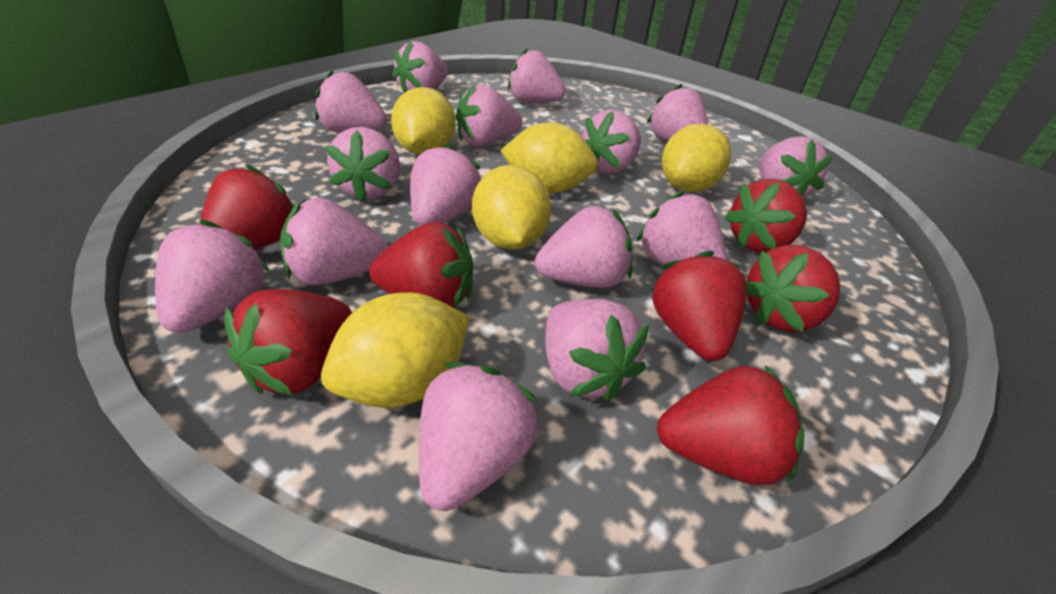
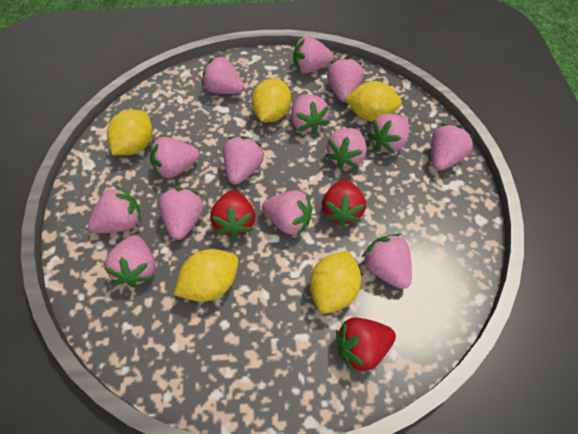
pink strawberry: 15 -> 14
red strawberry: 7 -> 3

